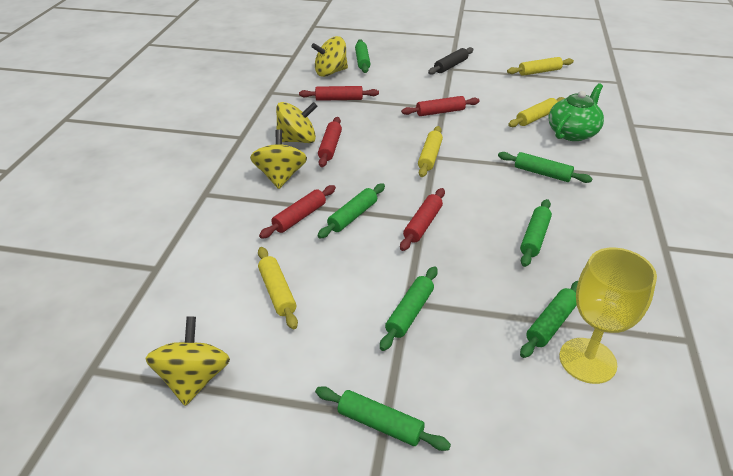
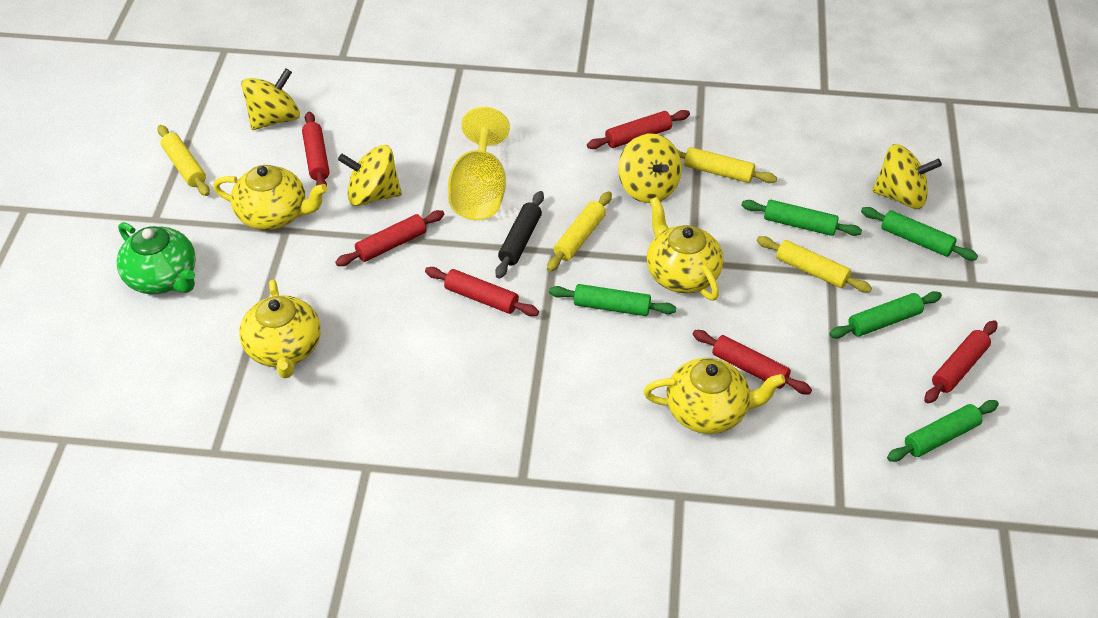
green rolling pin: 7 -> 5
red rolling pin: 5 -> 6
yellow teapot: 0 -> 4

